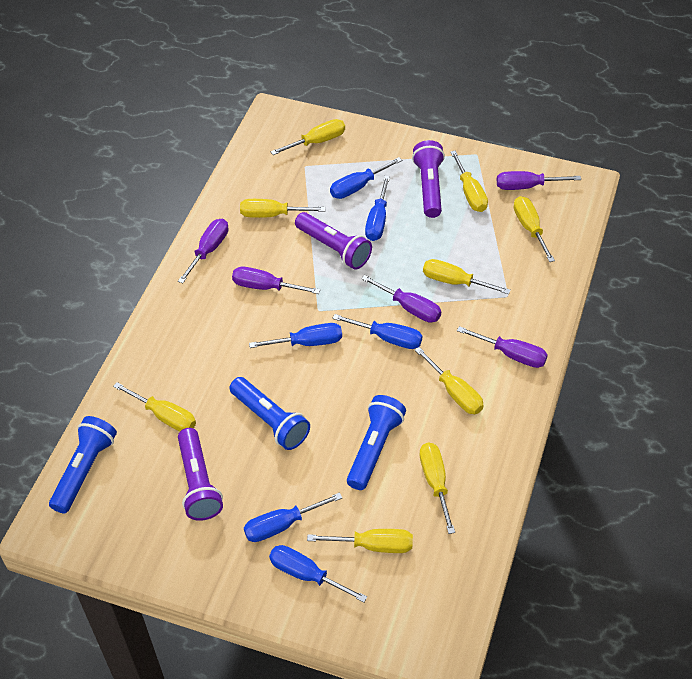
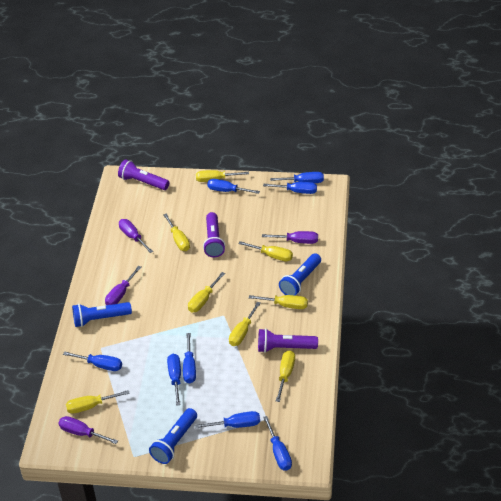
blue screwdriver: 6 -> 8
purple screwdriver: 5 -> 4
yellow screwdriver: 9 -> 8

